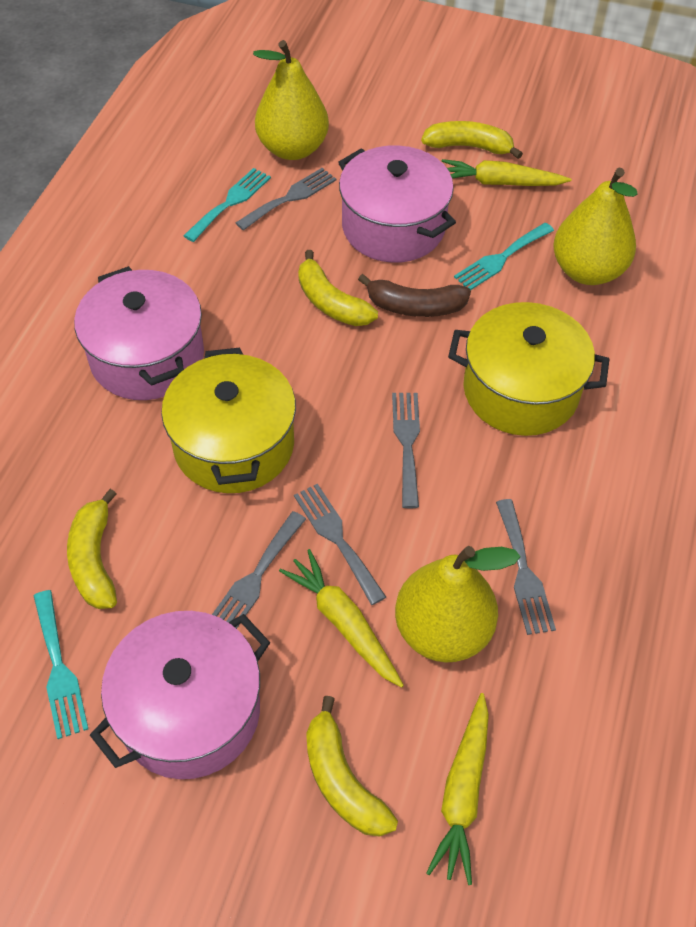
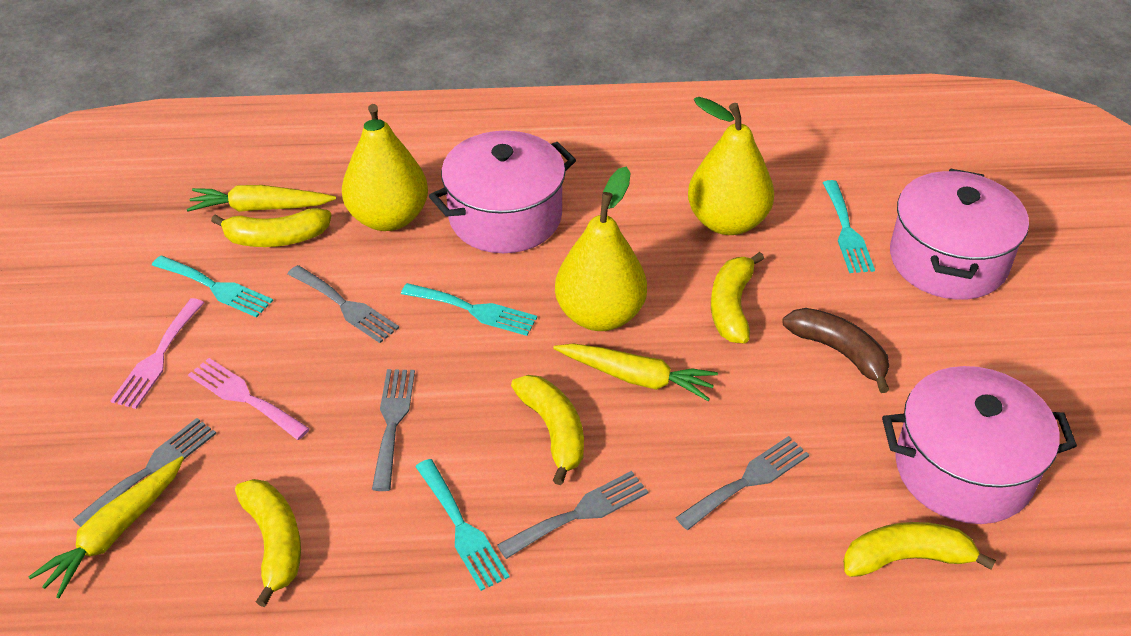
pink fork: 0 -> 2
turquoise fork: 3 -> 4
yellow banana: 4 -> 5
yellow pot: 2 -> 0

